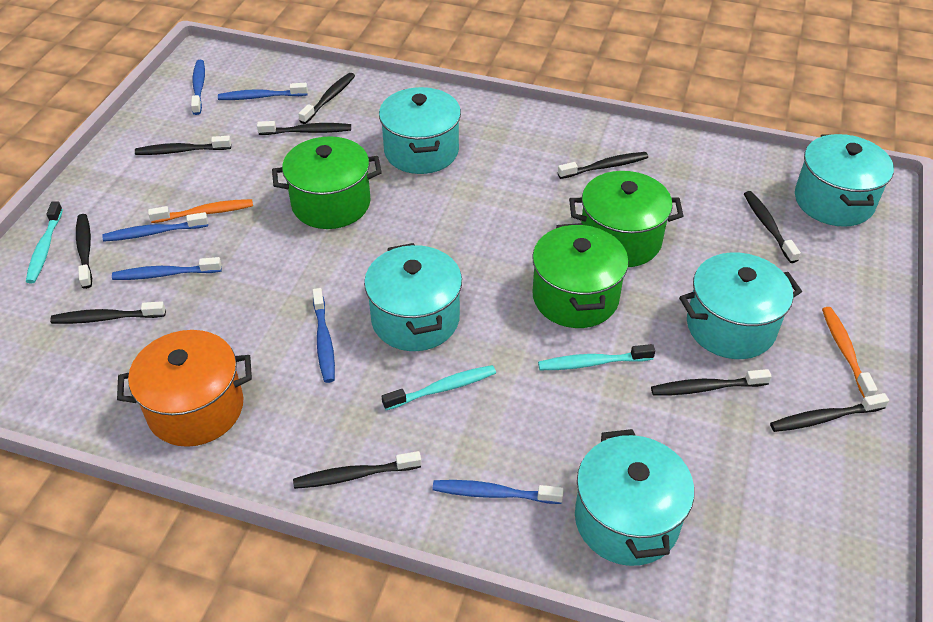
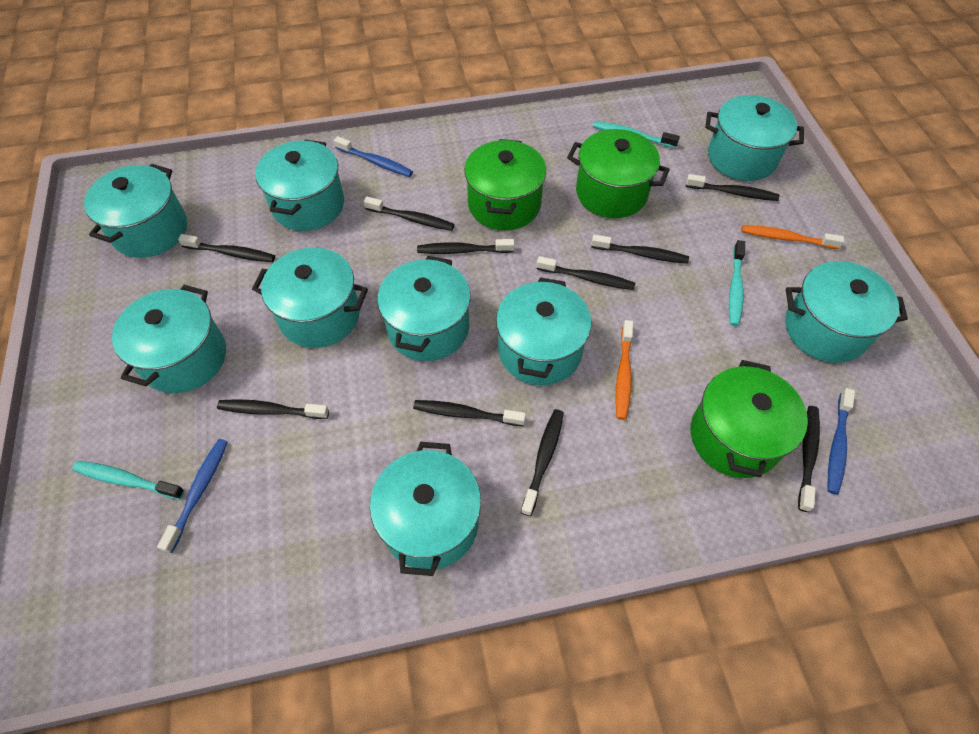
blue toothbrush: 6 -> 3
orange pot: 1 -> 0
turquoise pot: 5 -> 9

